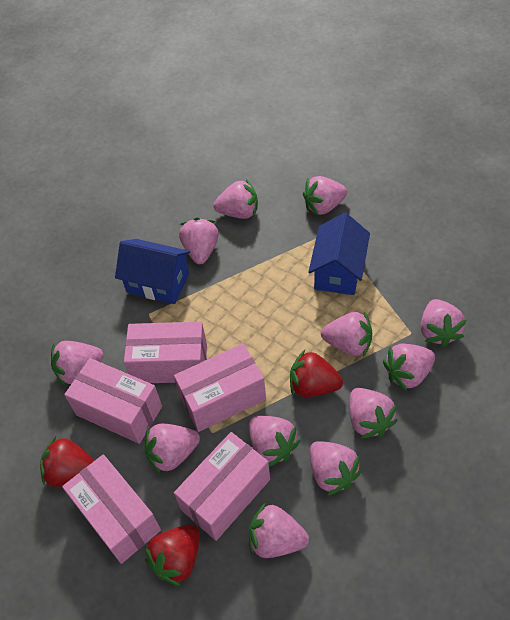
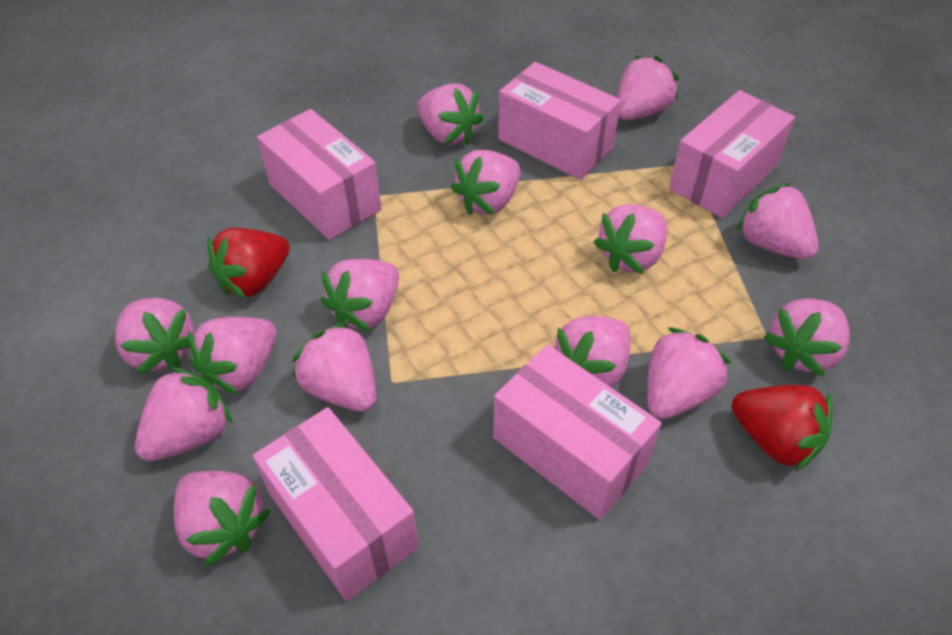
blue house: 2 -> 0
pink strawberry: 12 -> 14
red strawberry: 3 -> 2

